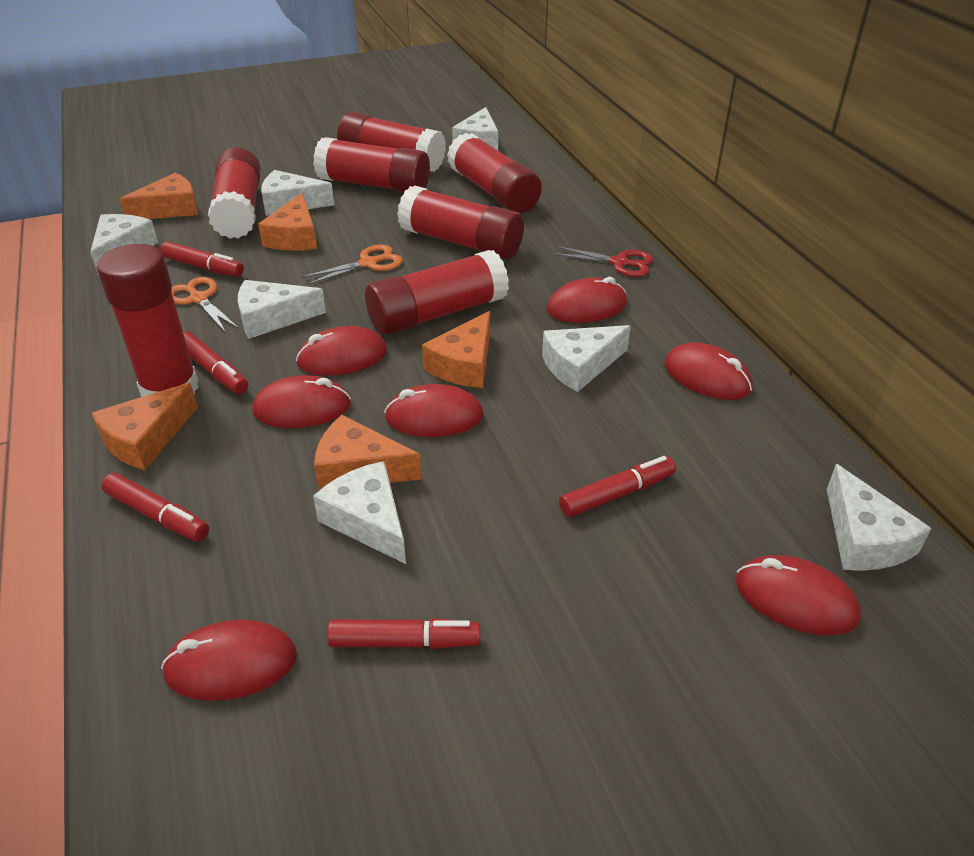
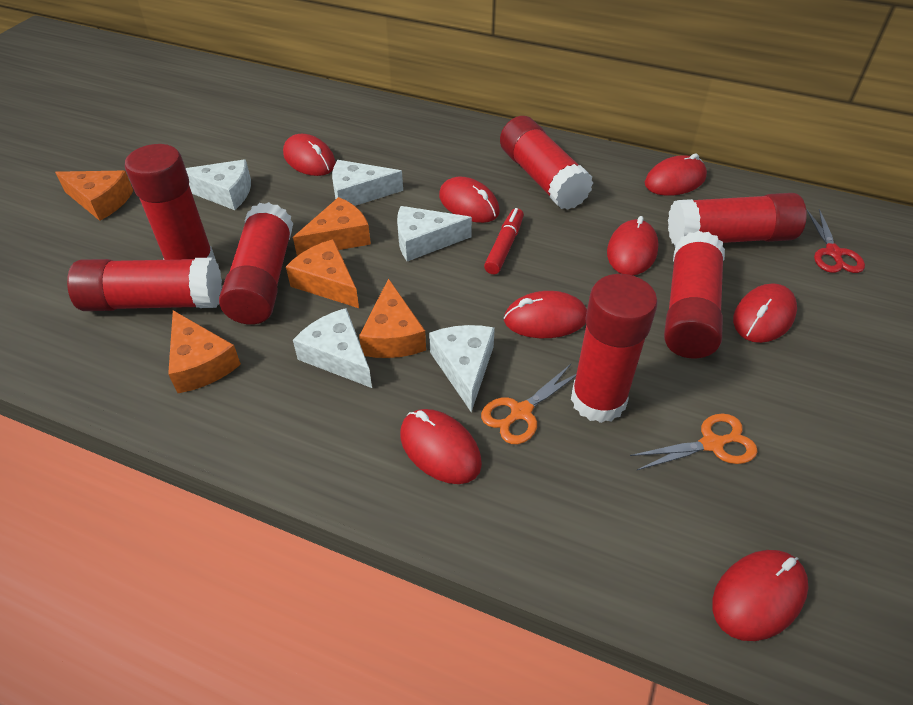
red marker: 5 -> 1
red mouse: 7 -> 8
white cheese: 7 -> 5

